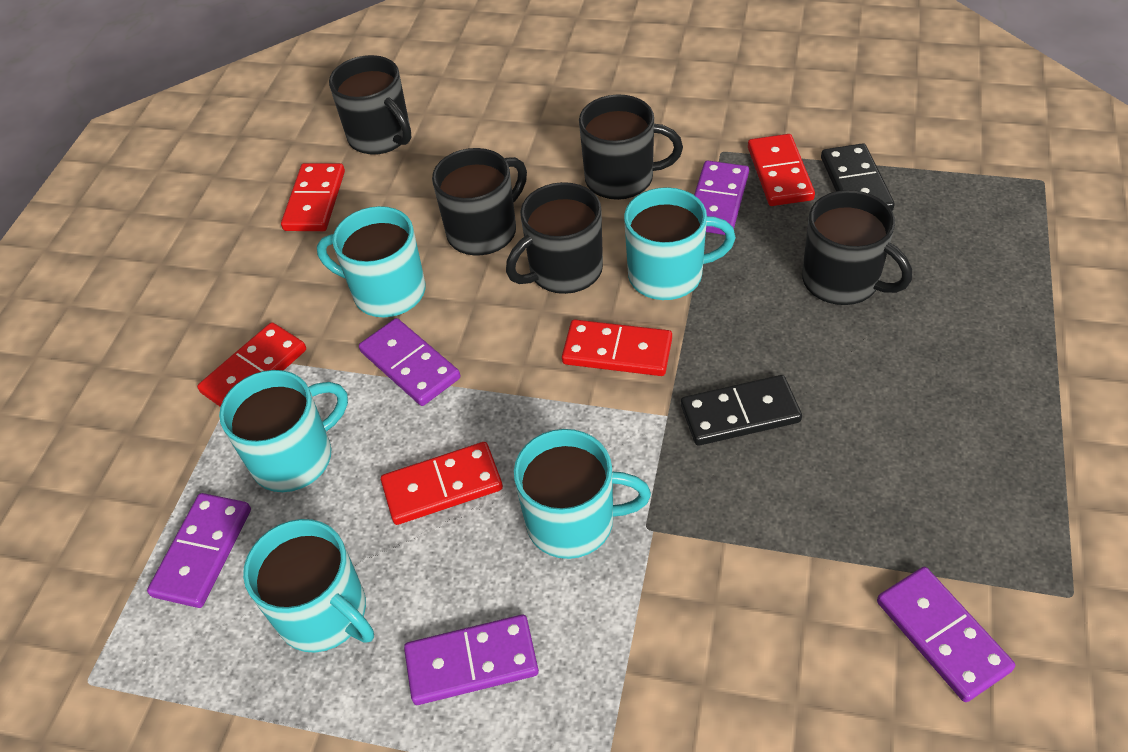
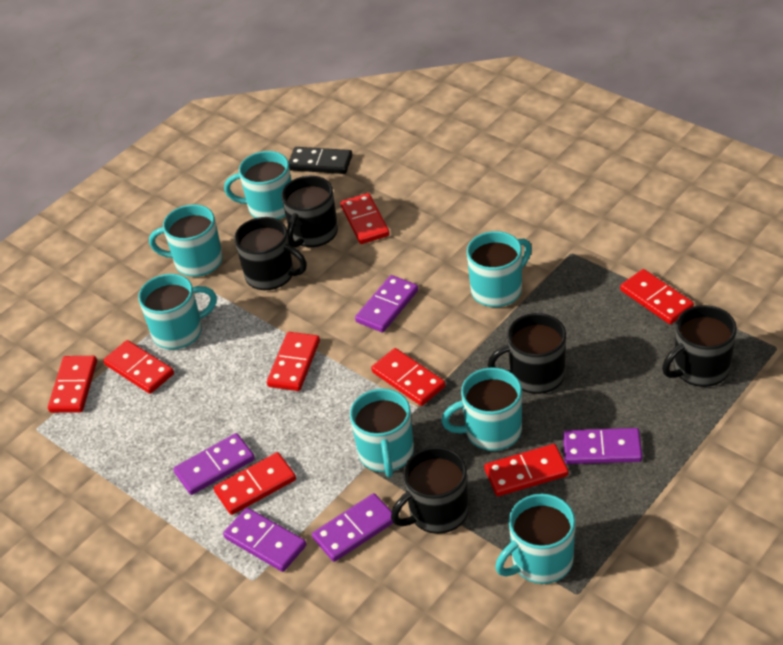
black domino: 2 -> 1
red domino: 5 -> 8
turquoise mug: 5 -> 7

